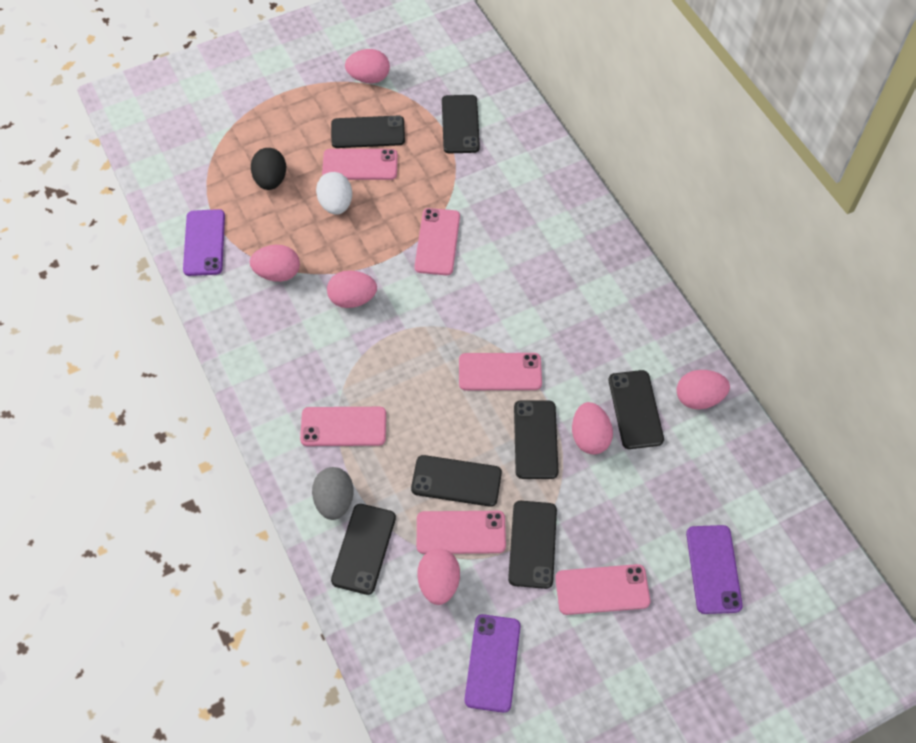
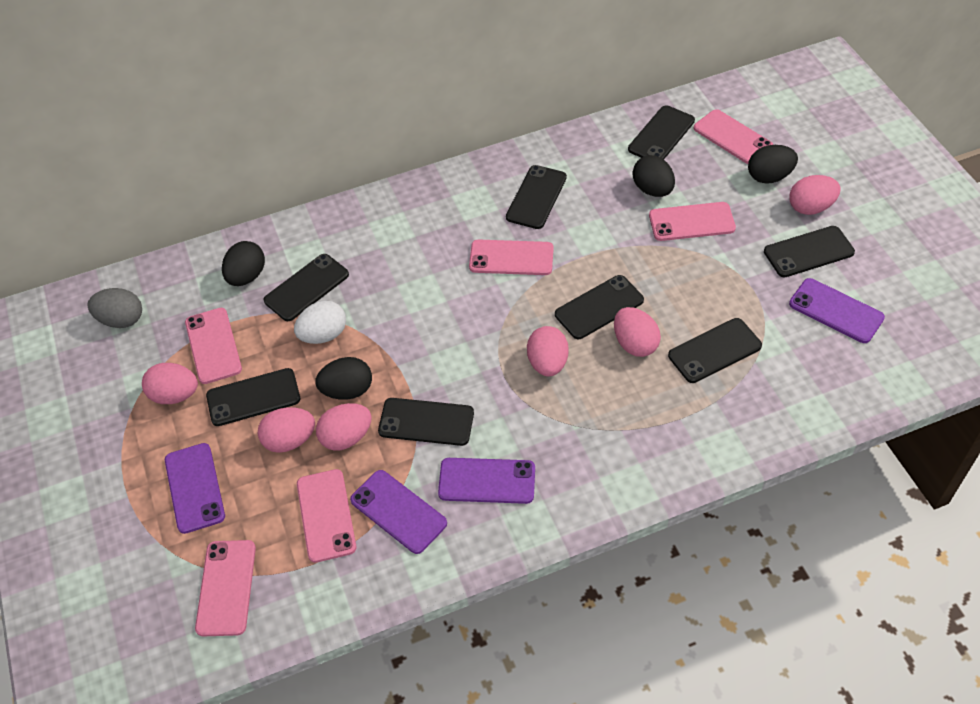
black egg: 1 -> 4
black phone: 7 -> 8
purple phone: 3 -> 4

